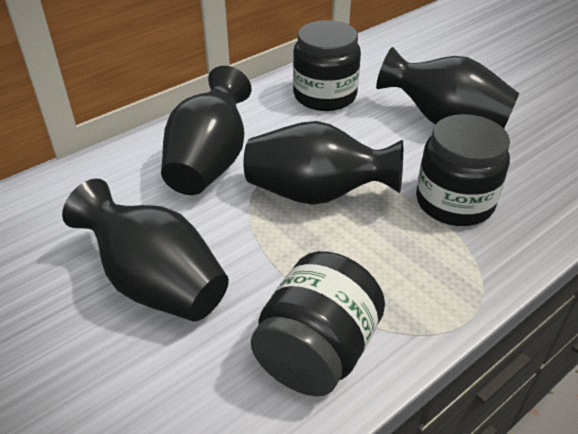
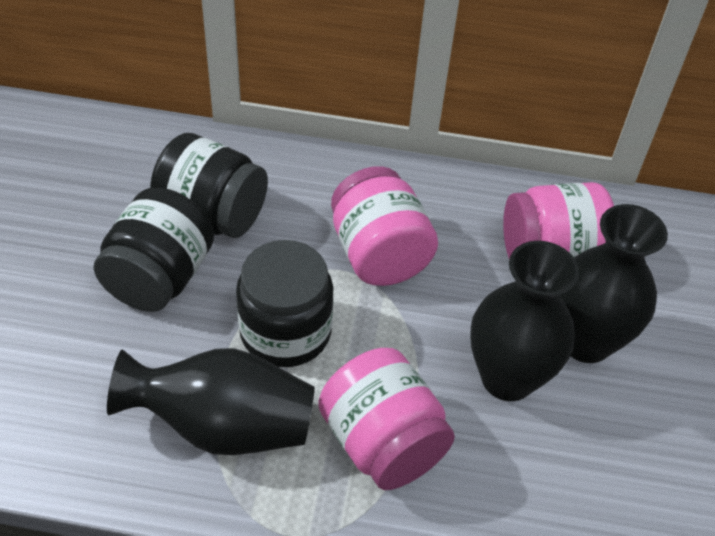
black vase: 4 -> 3
pink jar: 0 -> 3

